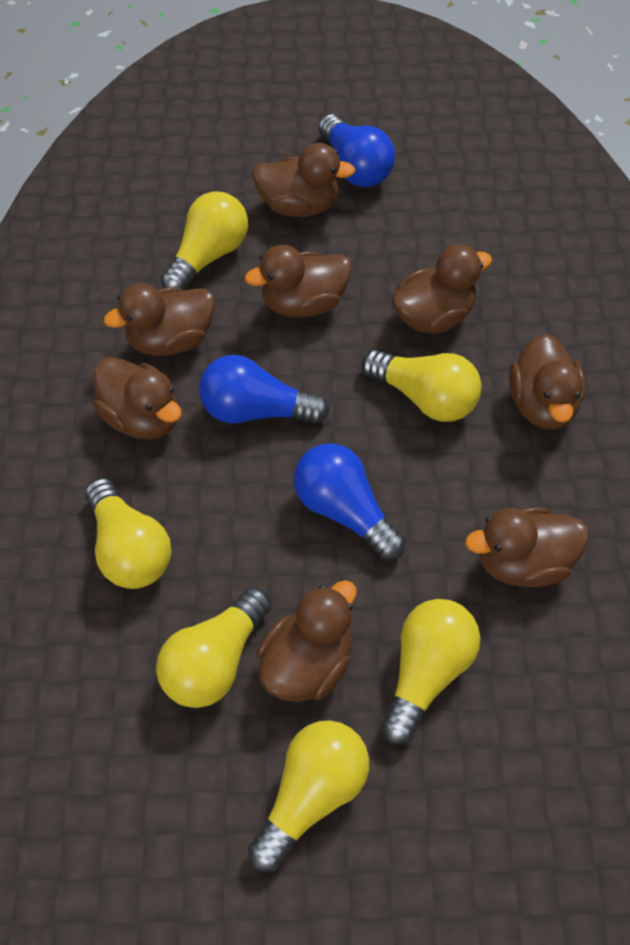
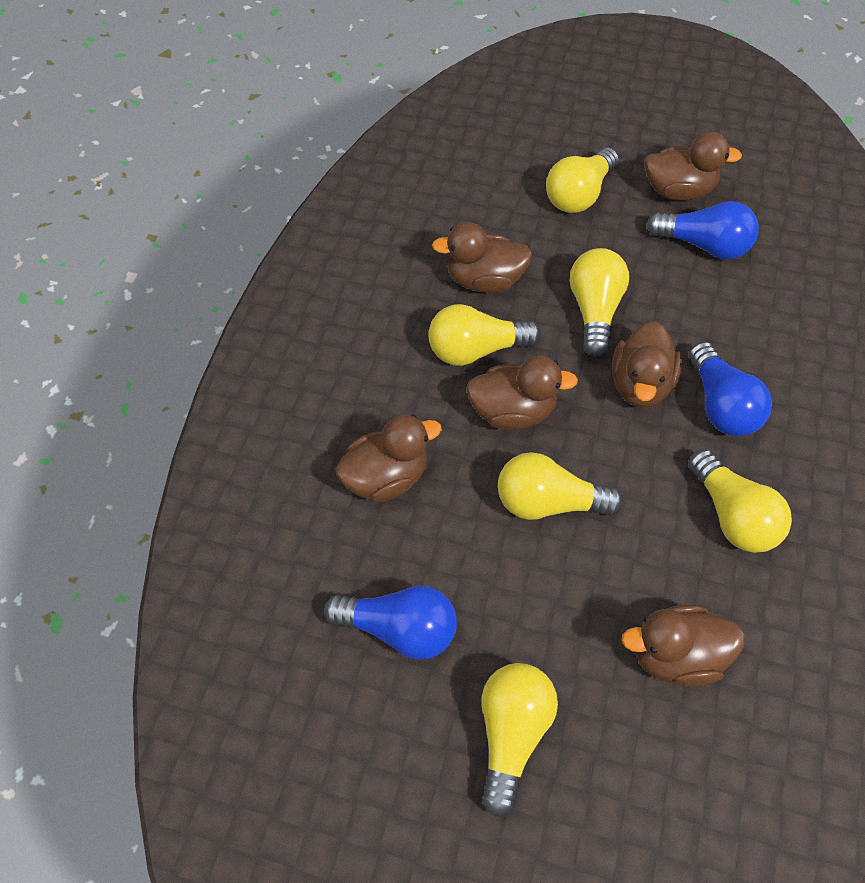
brown duck: 8 -> 6

